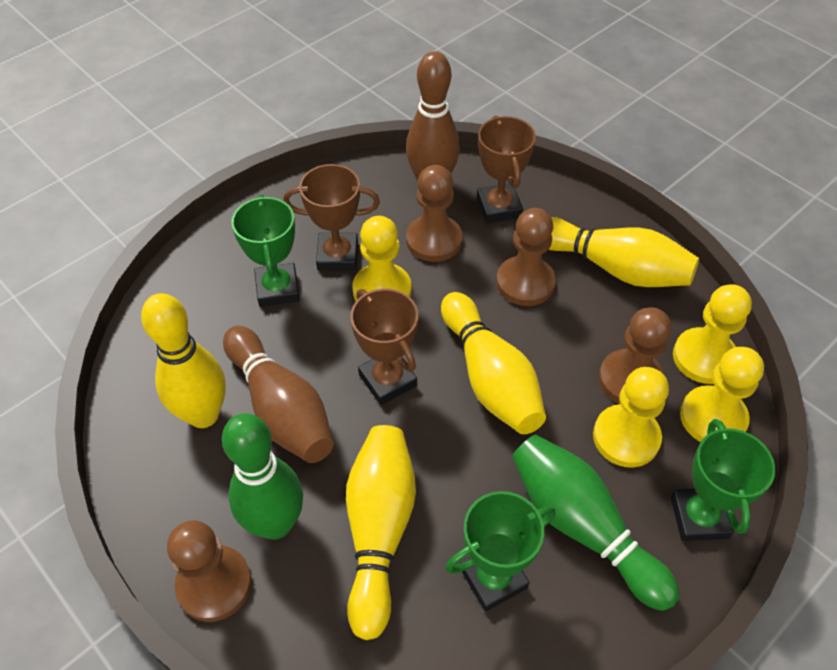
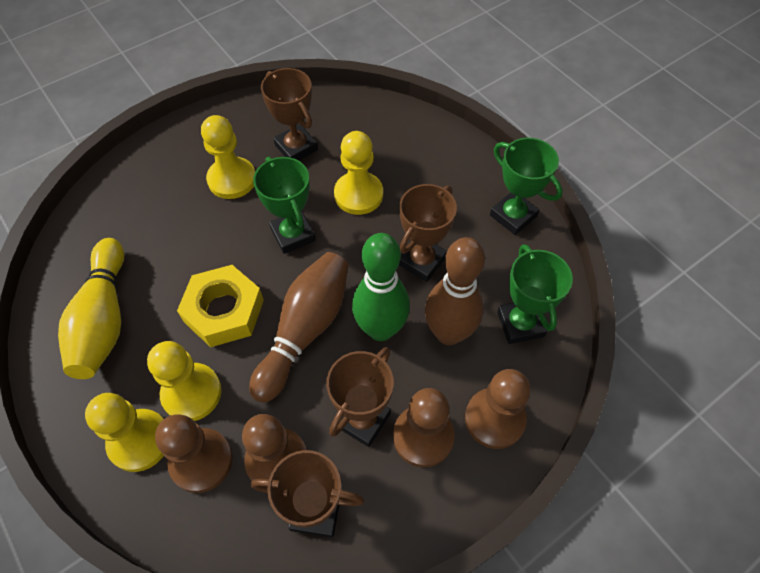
brown trophy: 3 -> 4
green bowling pin: 2 -> 1
yellow bowling pin: 4 -> 1
yellow nut: 0 -> 1

